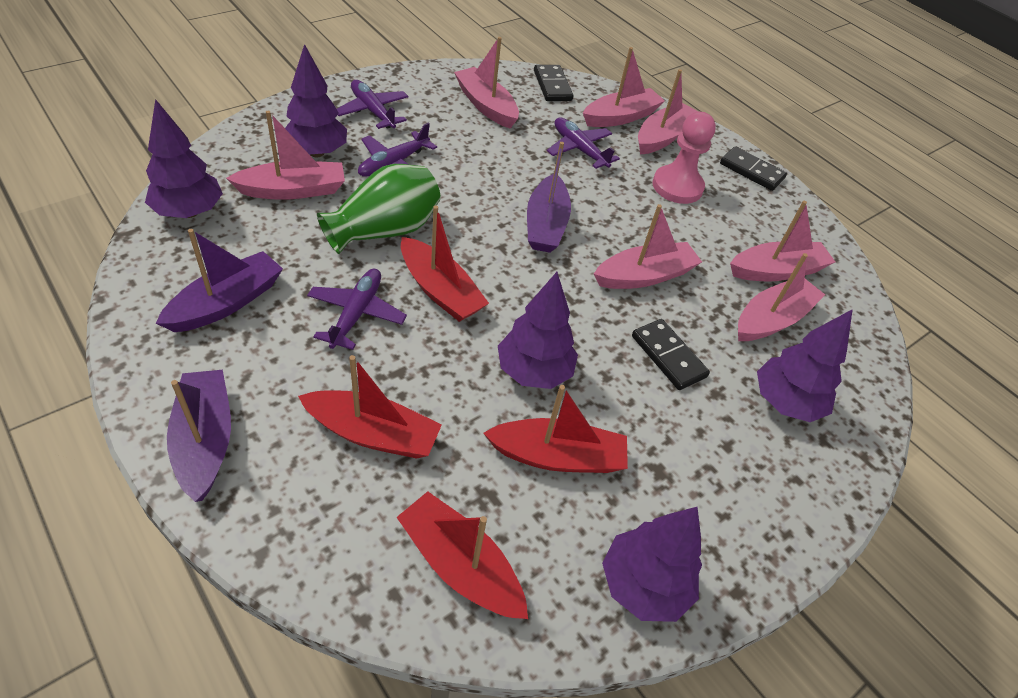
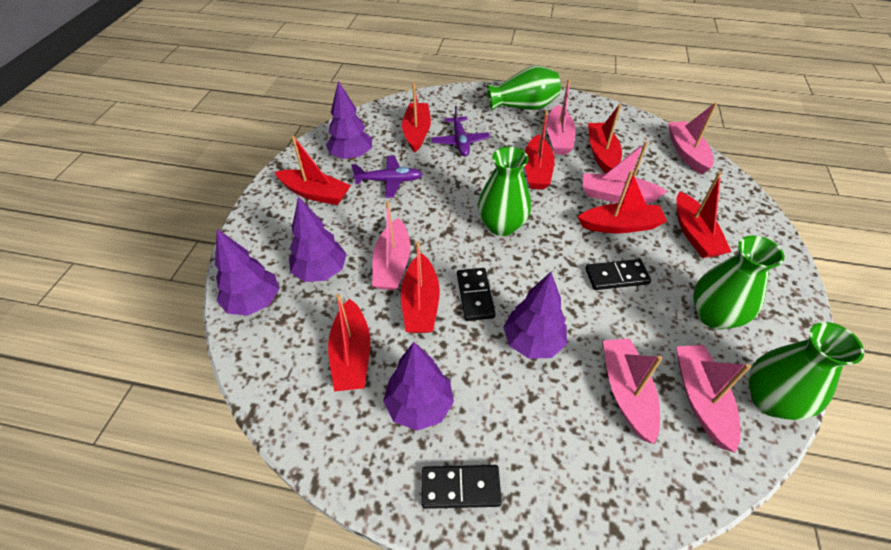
green vase: 1 -> 4
pink boat: 7 -> 6
pink pawn: 1 -> 0
purple boat: 3 -> 0
purple plane: 4 -> 2
red boat: 4 -> 8

